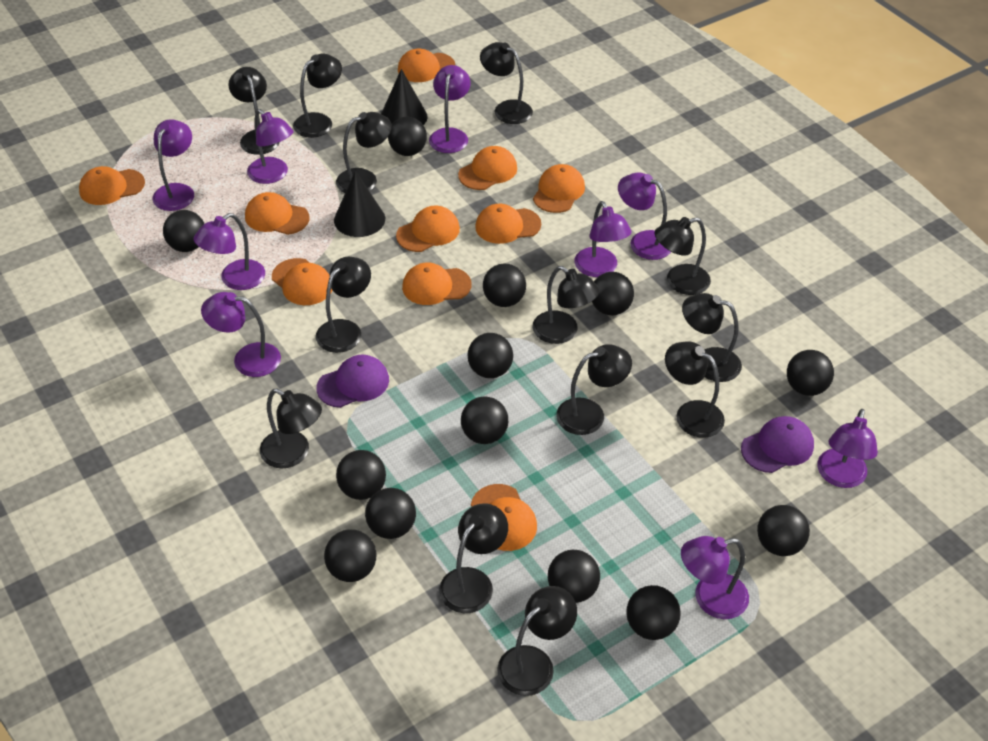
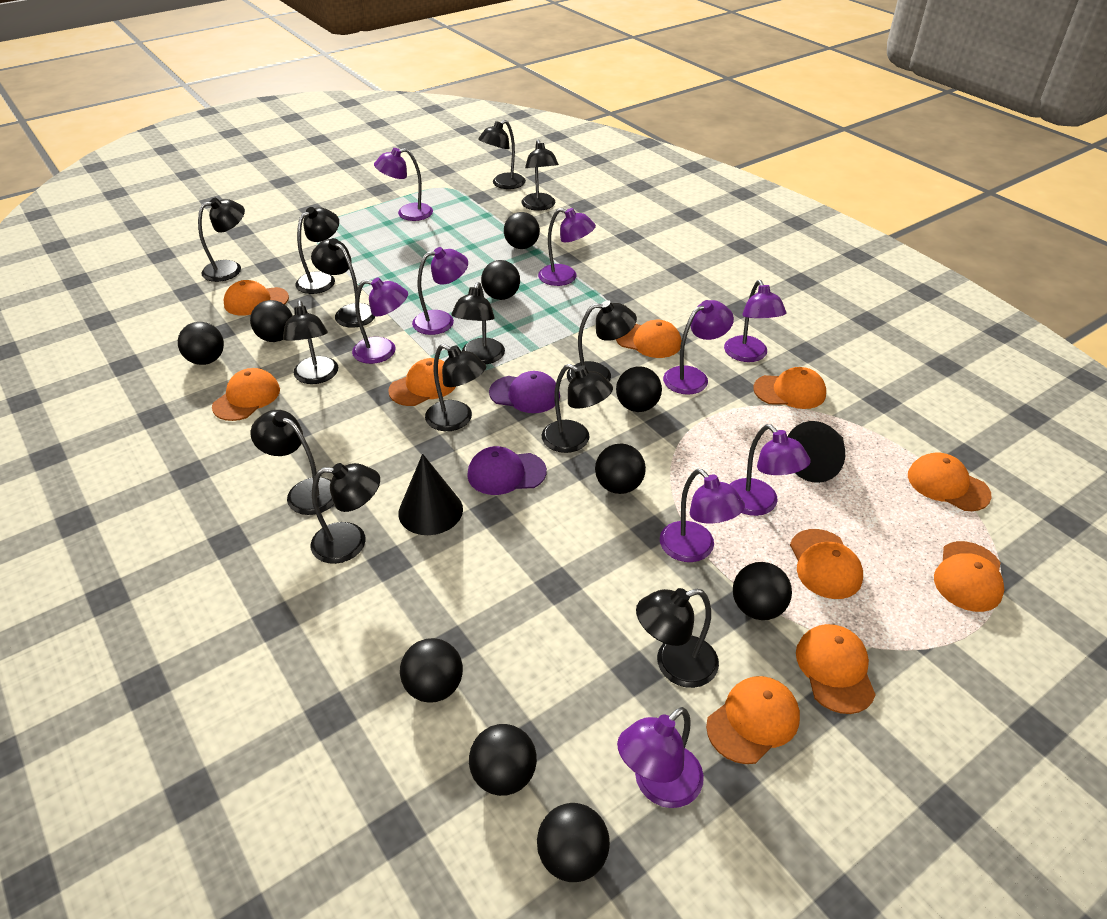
black ball: 13 -> 10

